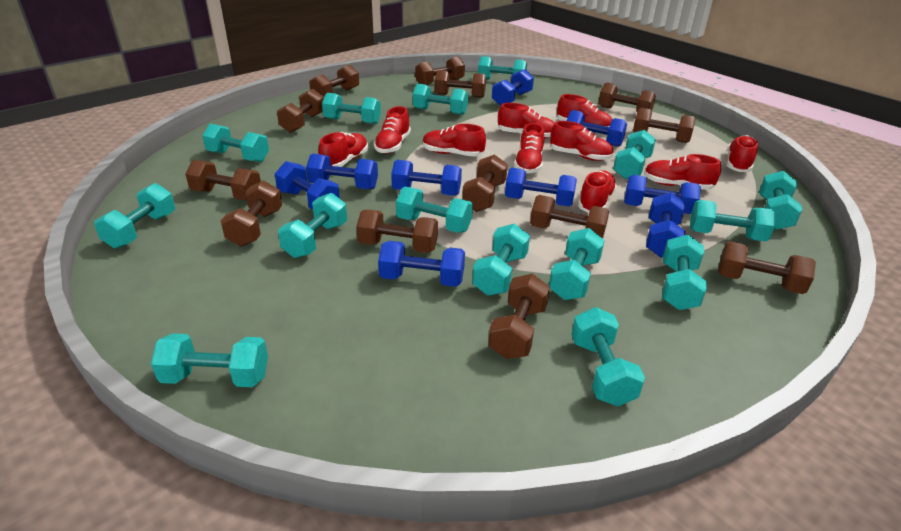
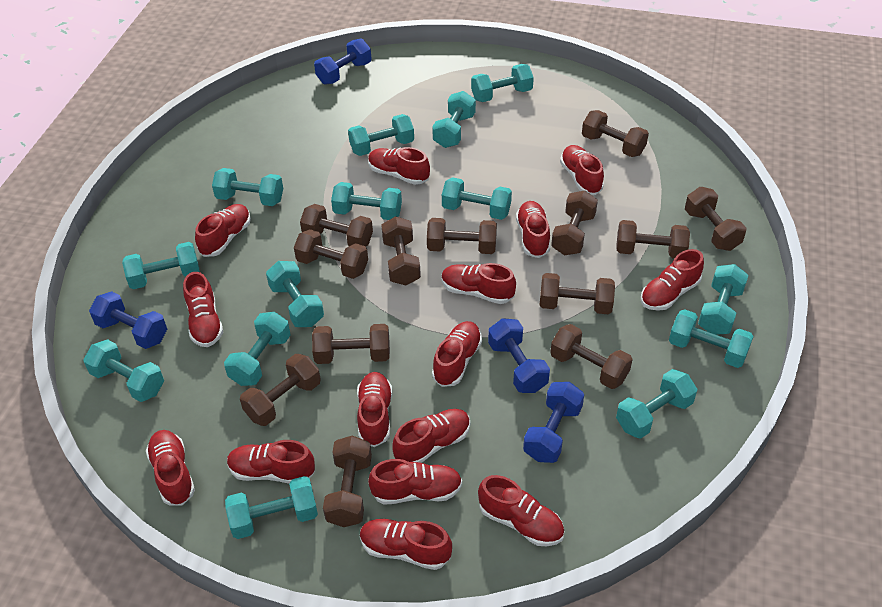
blue dumbbell: 9 -> 4
red shoe: 10 -> 15
turquoise dumbbell: 15 -> 14

